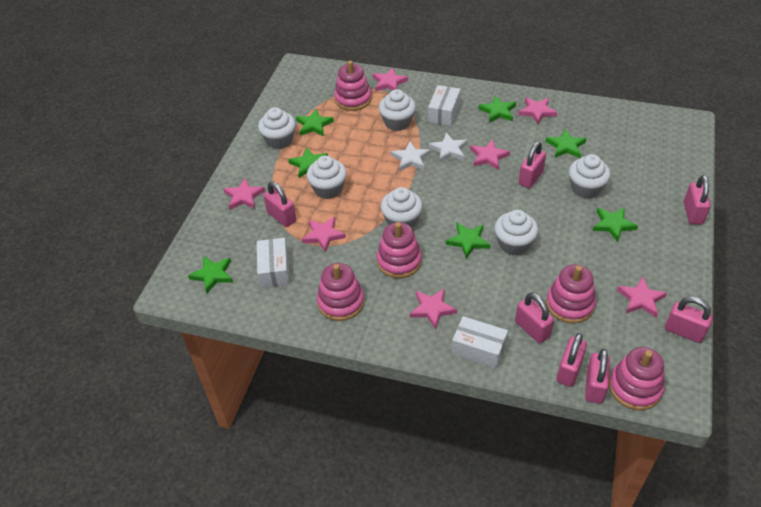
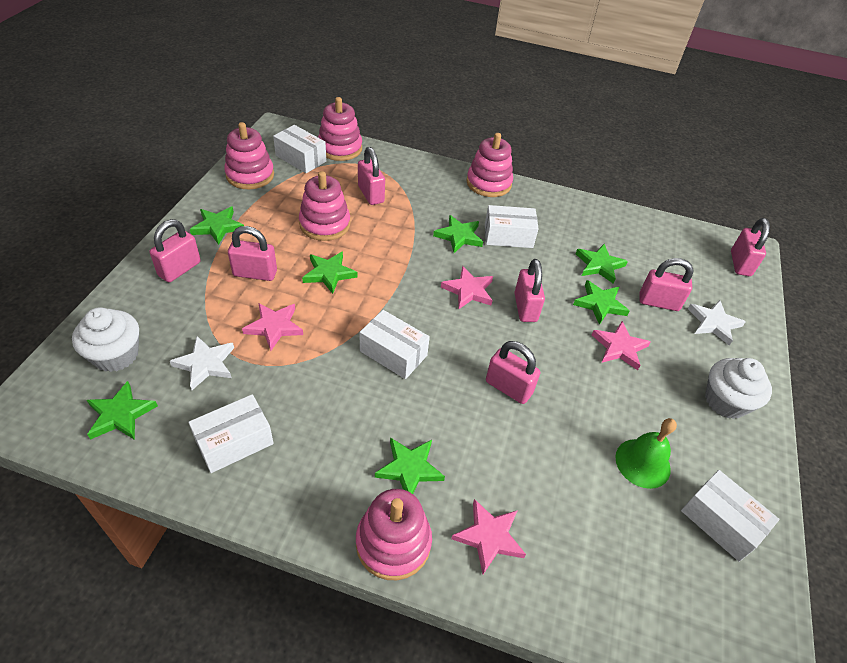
green bell: 0 -> 1
pink star: 7 -> 4
white box: 3 -> 5
white cupcake: 6 -> 2

